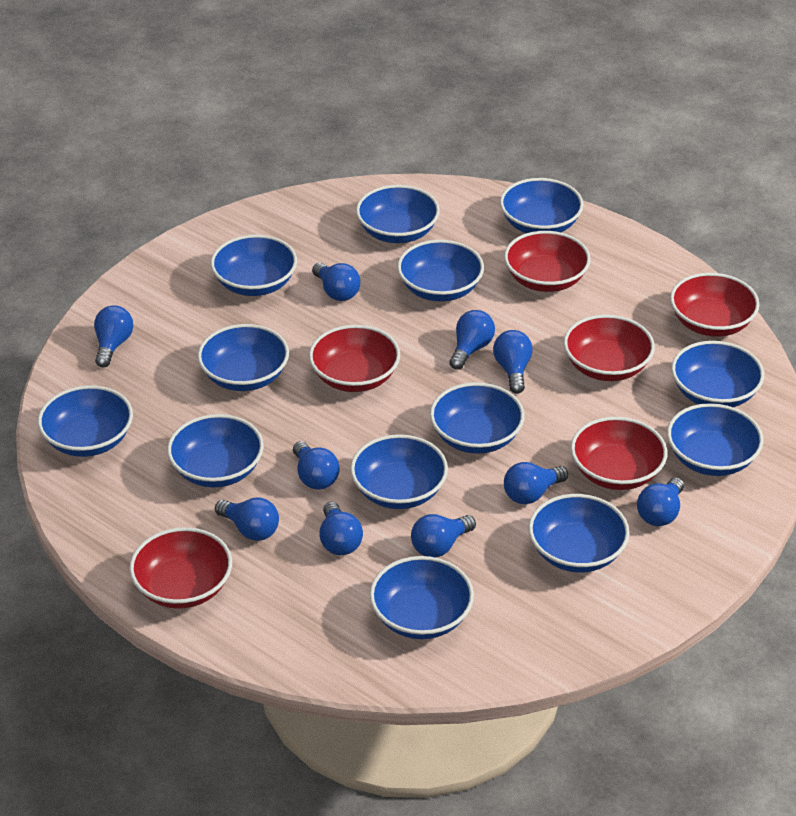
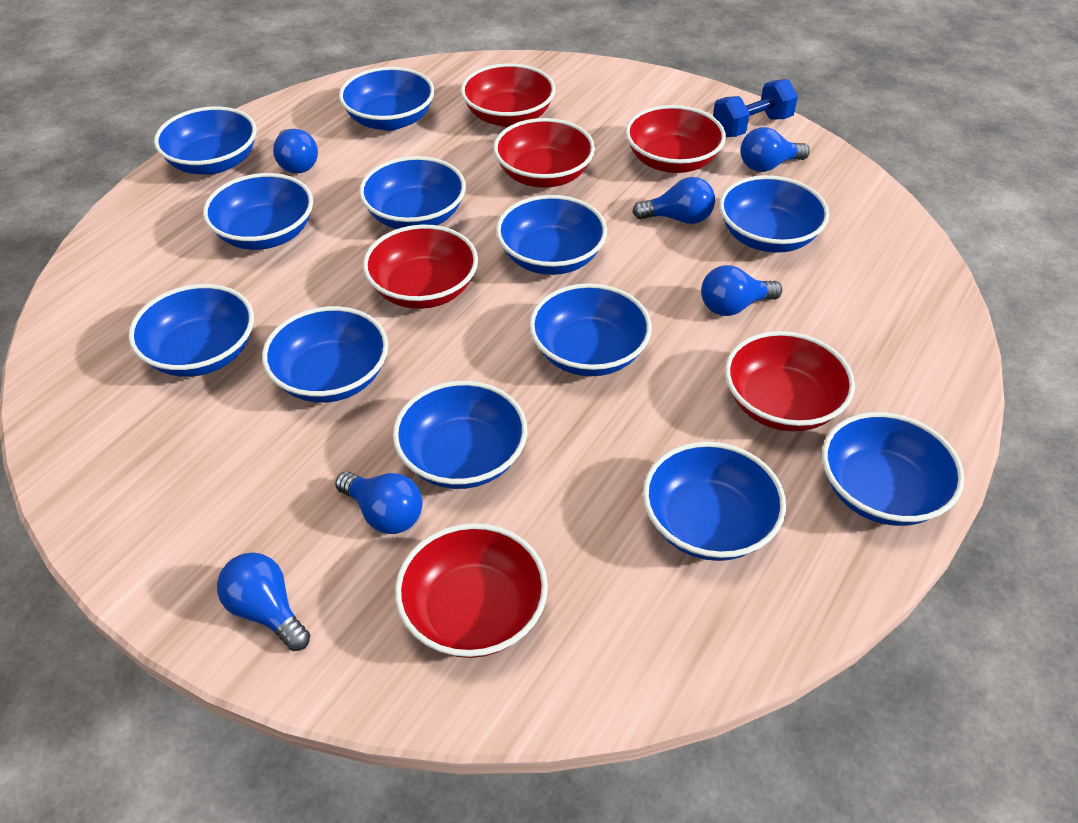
blue bowl: 13 -> 12
blue dumbbell: 0 -> 1
blue light bulb: 10 -> 6

